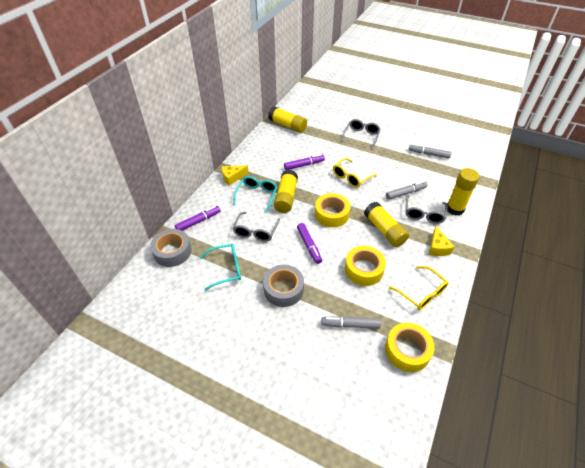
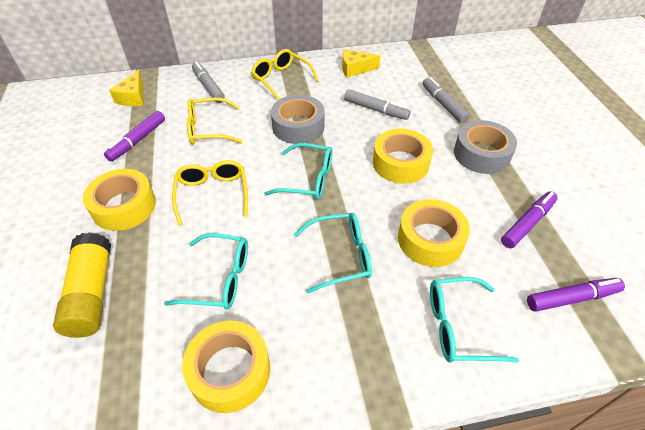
grey glasses: 3 -> 0
turquoise glasses: 2 -> 4
yellow glasses: 2 -> 3
yellow glue stick: 4 -> 1
yellow tape: 3 -> 4

